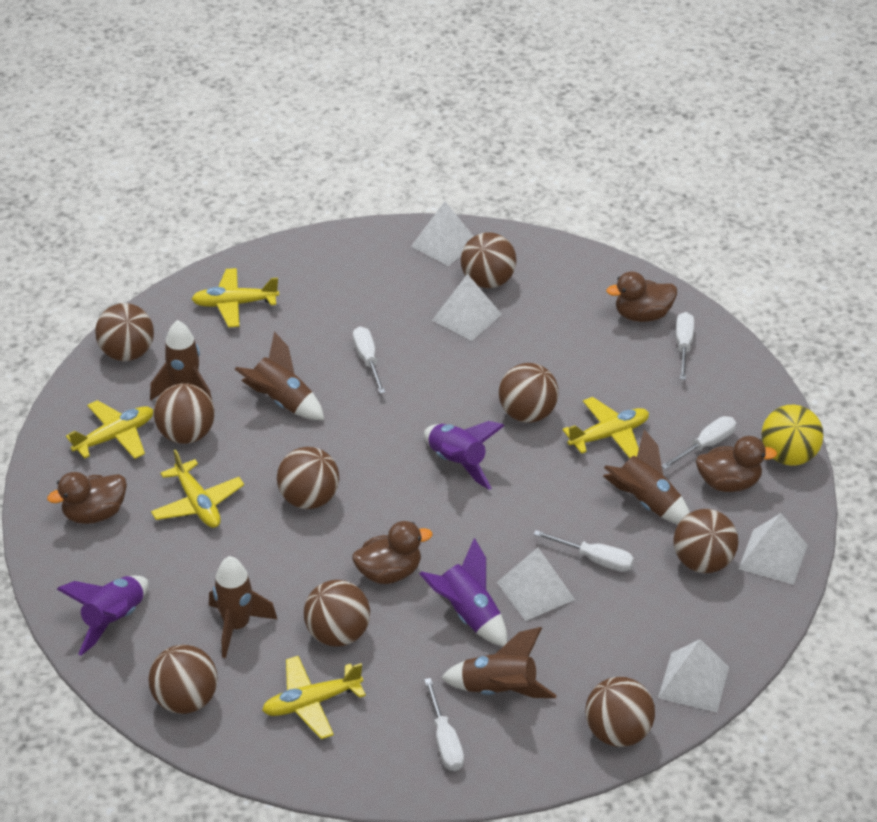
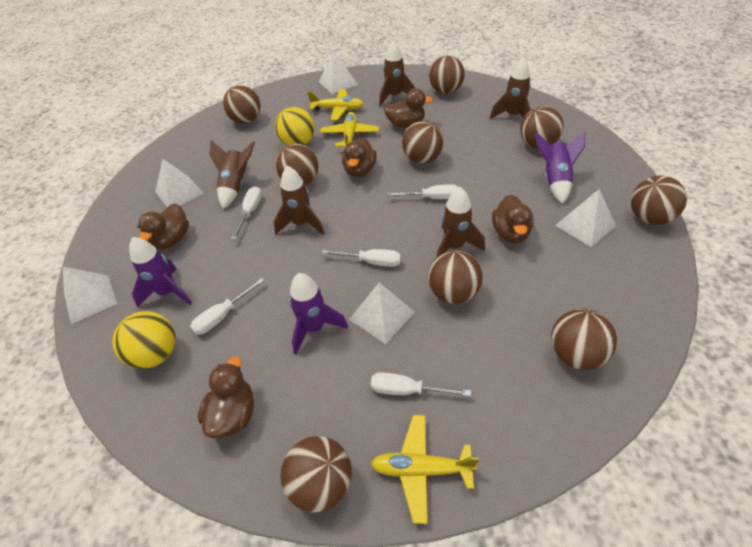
brown duck: 4 -> 5
yellow ball: 1 -> 2
yellow plane: 5 -> 3

